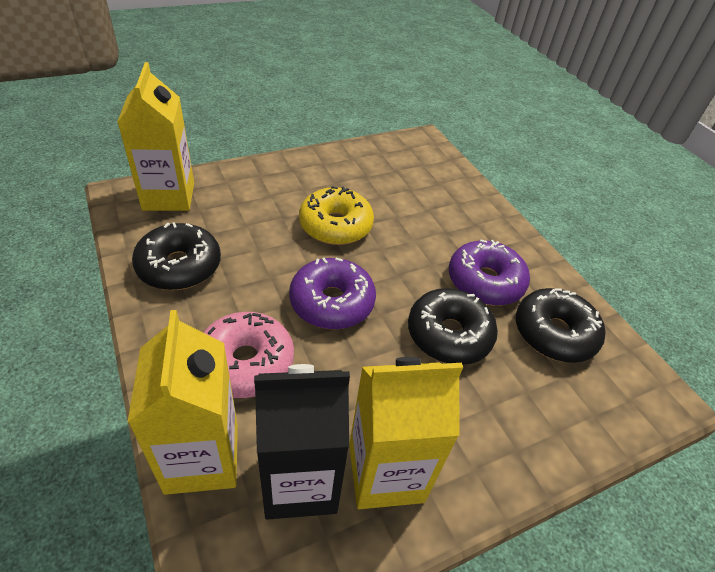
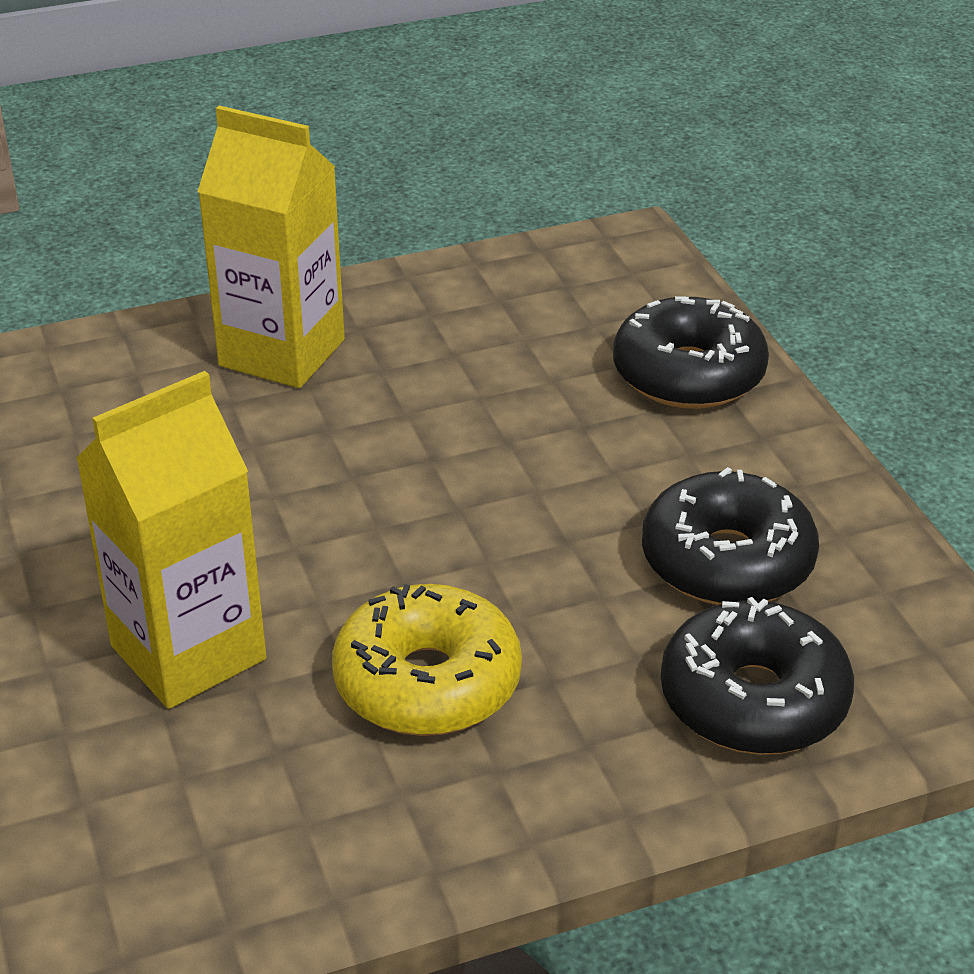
black carton: 1 -> 0
pink donut: 1 -> 0
purple donut: 2 -> 0
yellow carton: 3 -> 2

